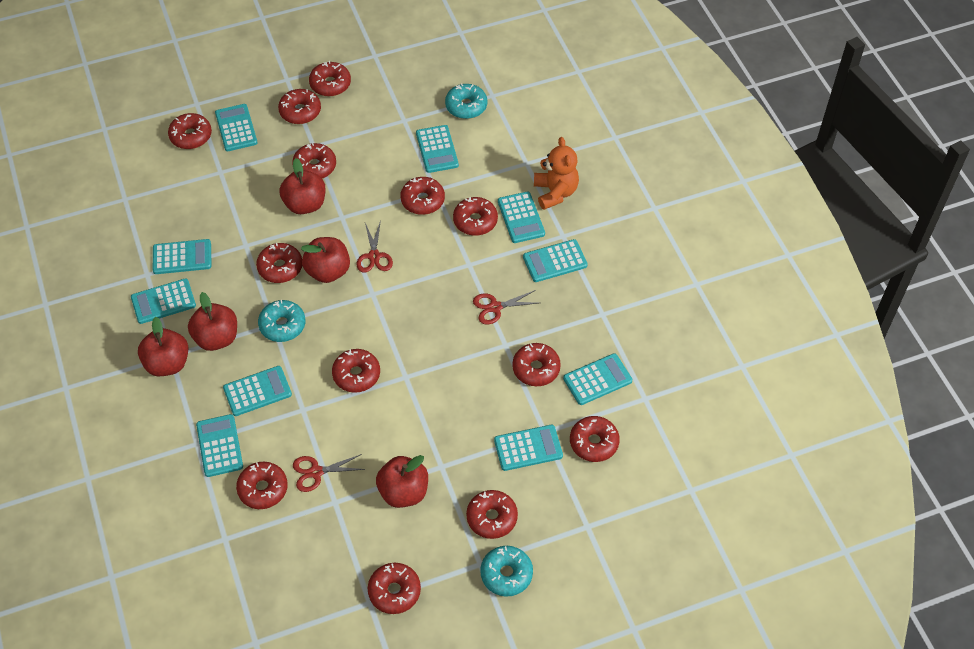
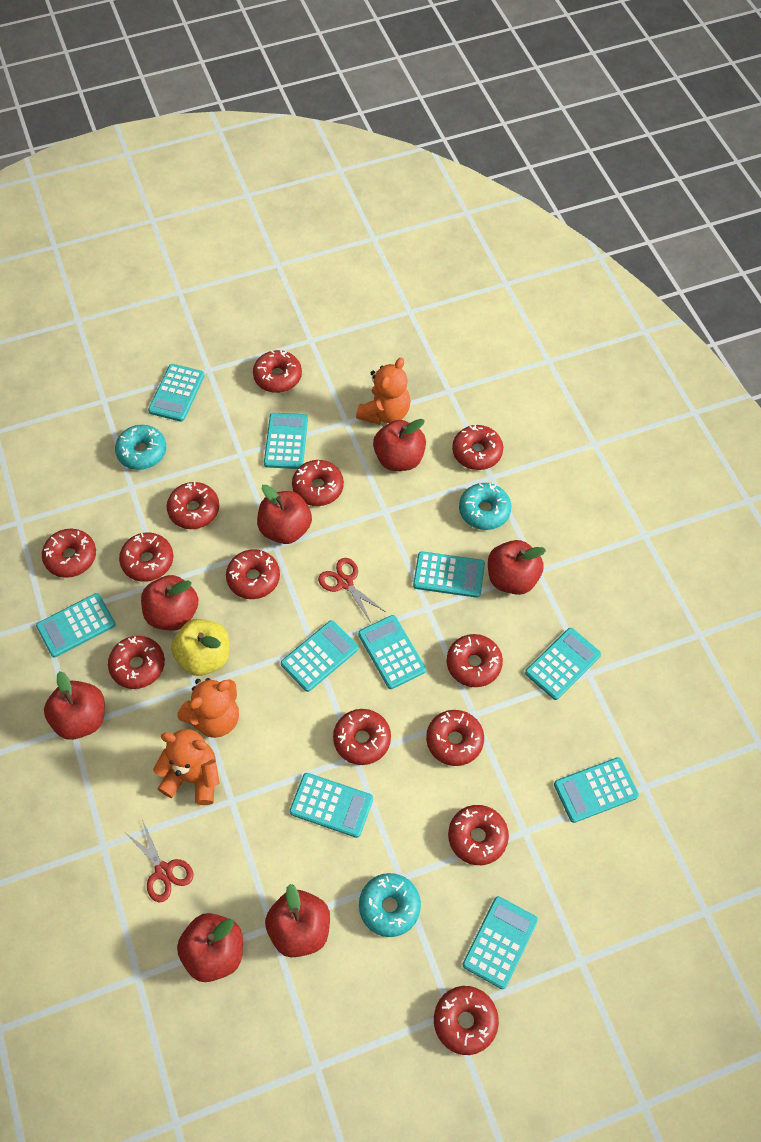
orange teddy bear: 1 -> 3
red apple: 5 -> 7
red scissors: 3 -> 2
yellow apple: 0 -> 1

